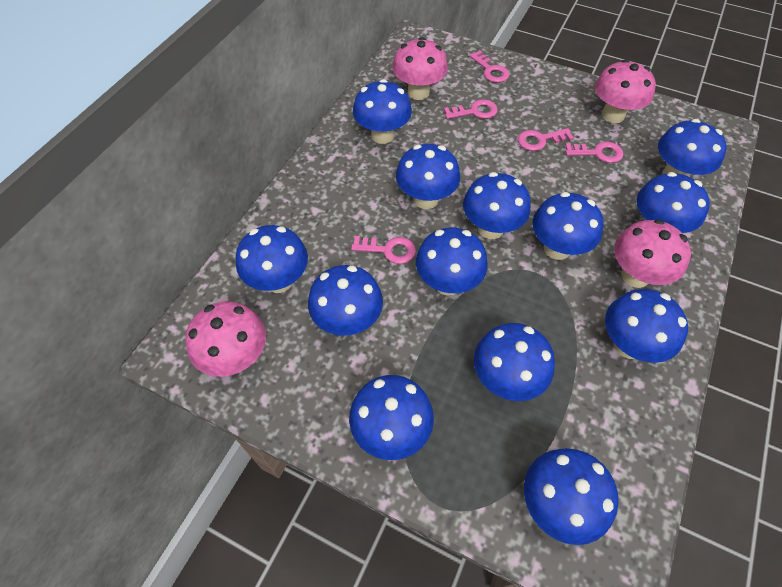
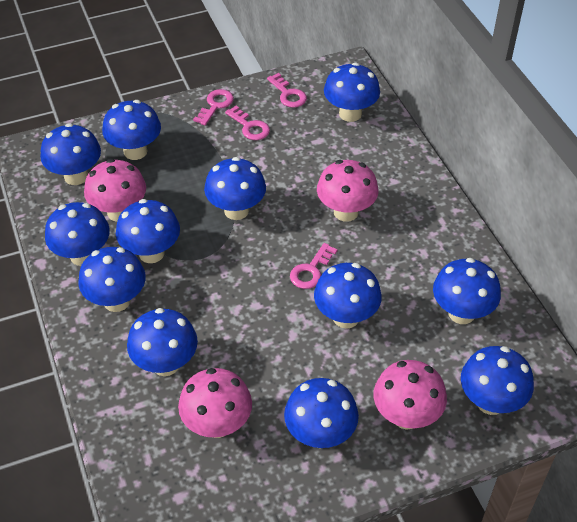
blue mushroom: 13 -> 12
pink key: 5 -> 4

